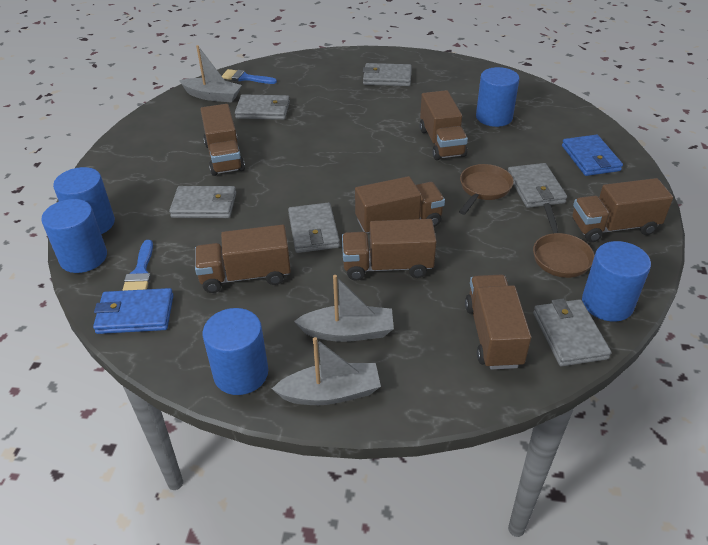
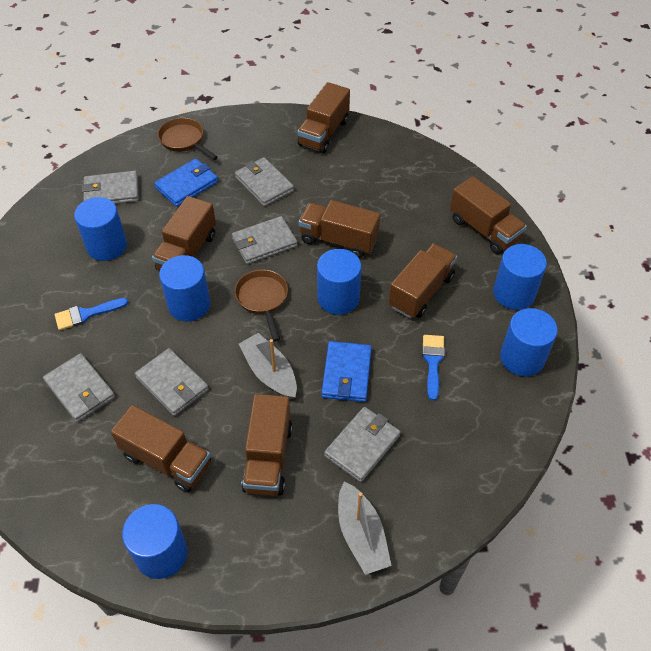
blue cylinder: 5 -> 6
grey boat: 3 -> 2

